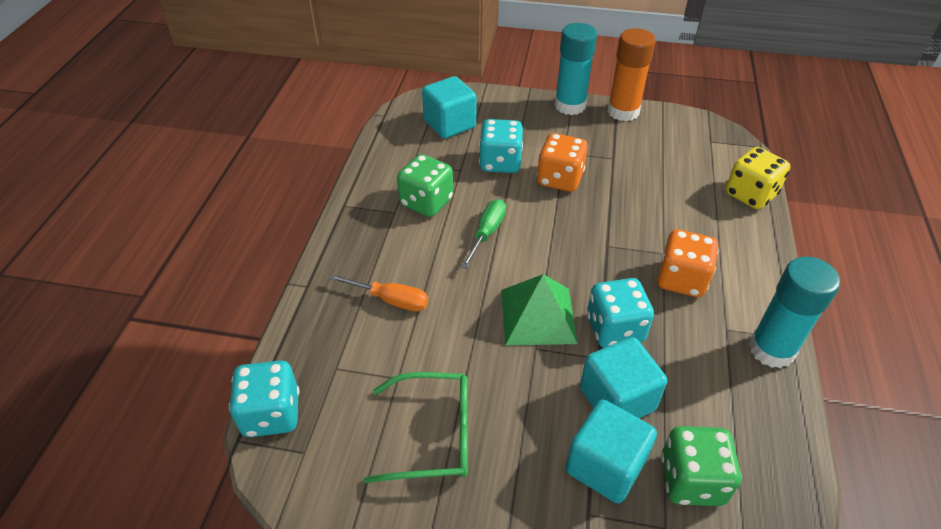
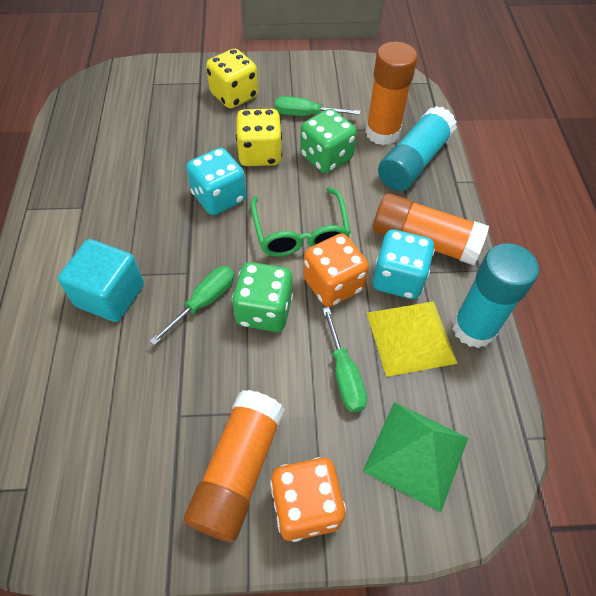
green screwdriver: 1 -> 3
orange glue stick: 1 -> 3
orange screwdriver: 1 -> 0
turquoise cube: 3 -> 1
turquoise dice: 3 -> 2
yellow dice: 1 -> 2
yellow pyramid: 0 -> 1

